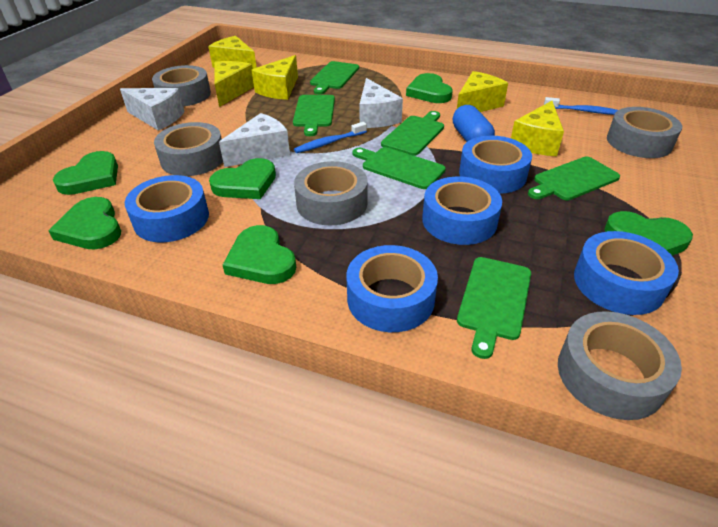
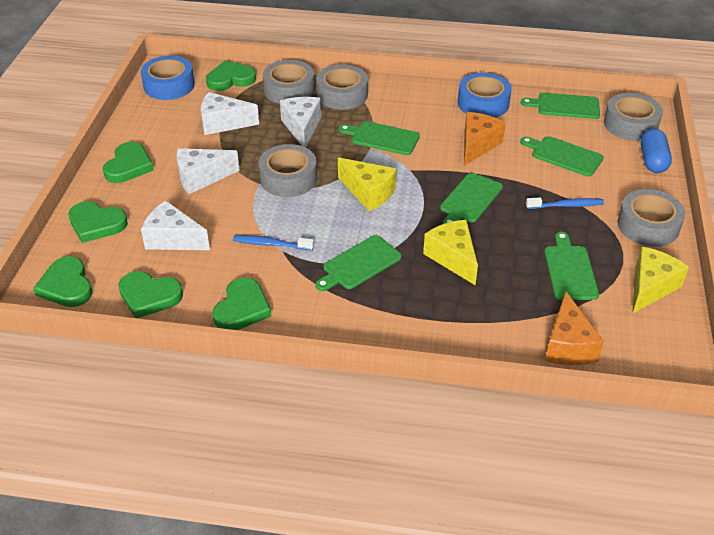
blue tape: 5 -> 2
orange cheese: 0 -> 2
white cheese: 3 -> 4
yellow cheese: 5 -> 3

